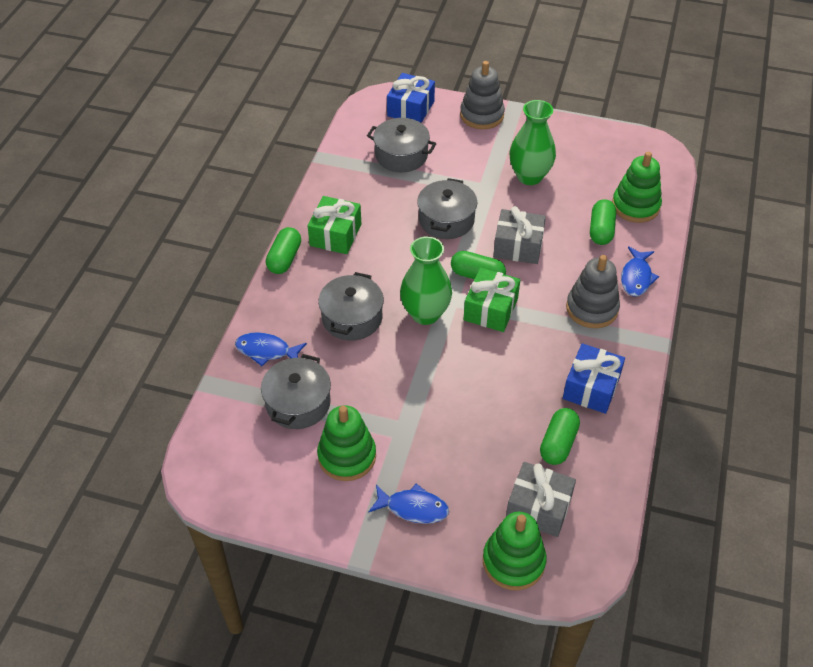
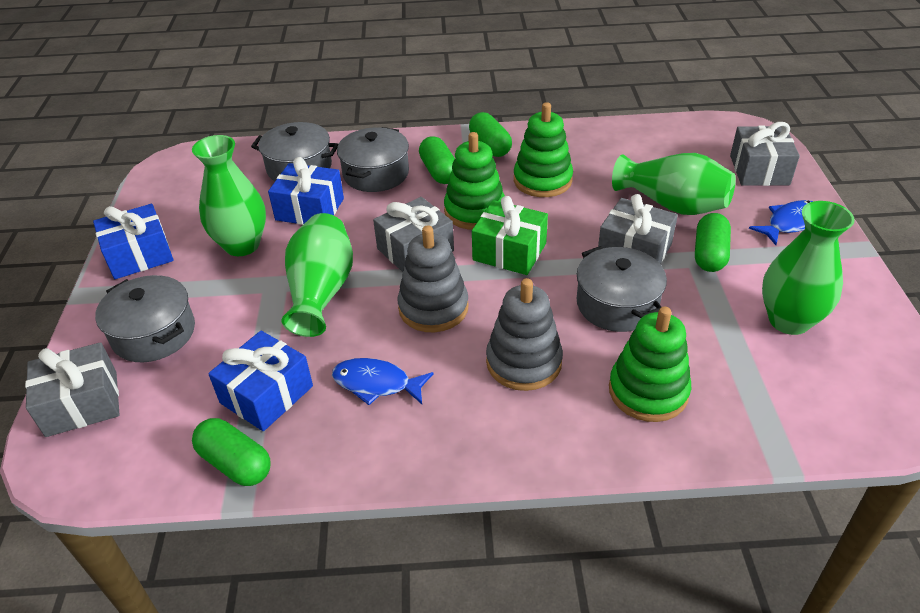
blue fish: 3 -> 2
blue gift: 2 -> 3
green gift: 2 -> 1
green vase: 2 -> 4
grey gift: 2 -> 4

